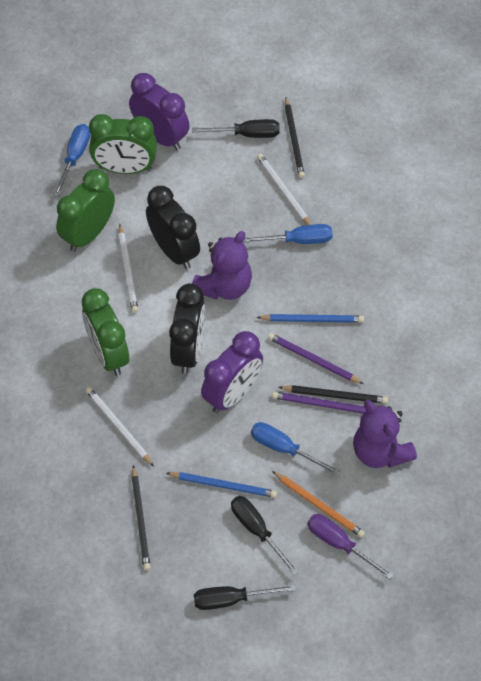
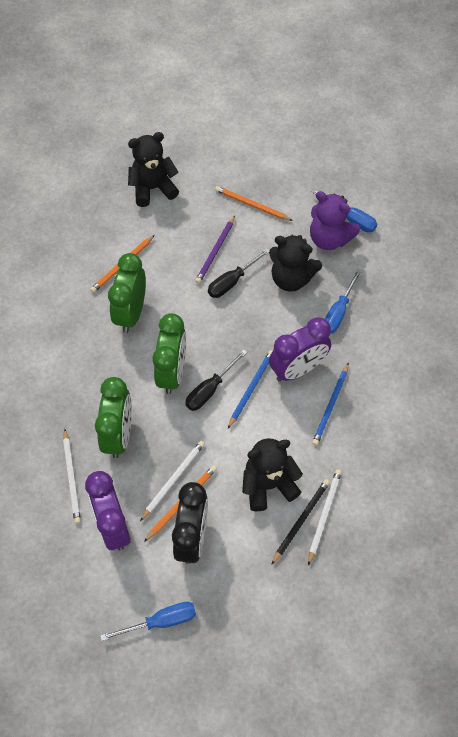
black clock: 2 -> 1
black pencil: 3 -> 1
black screwdriver: 3 -> 2
black teddy bear: 0 -> 3
orange pencil: 1 -> 3
purple pencil: 2 -> 1
purple screwdriver: 1 -> 0
purple teddy bear: 2 -> 1

